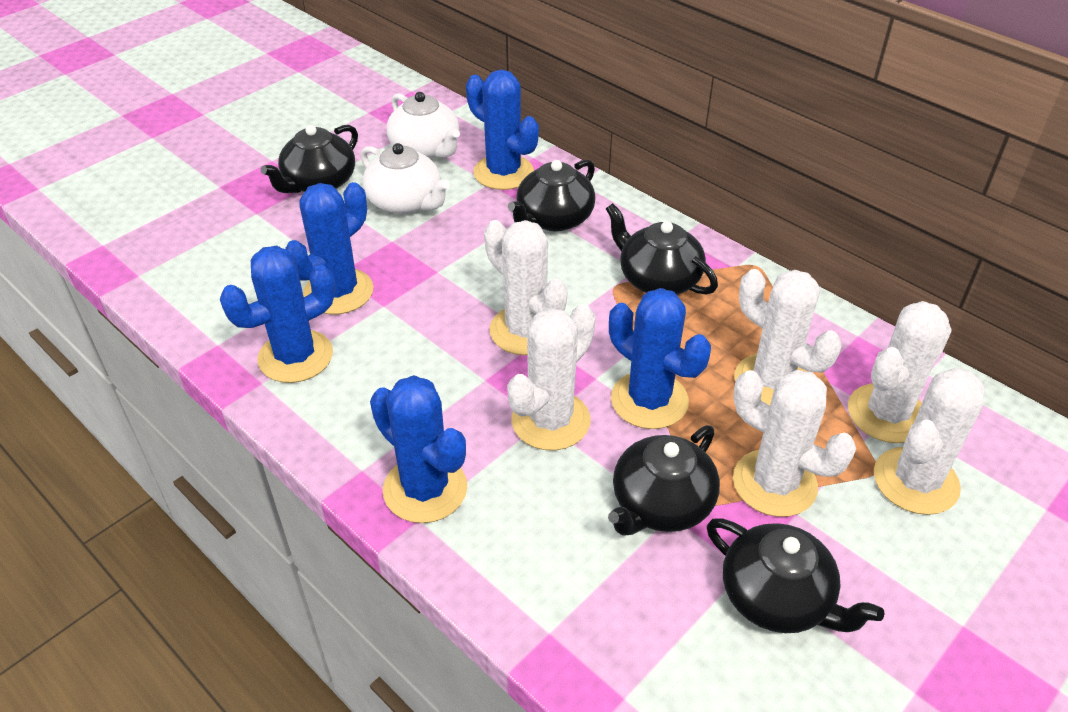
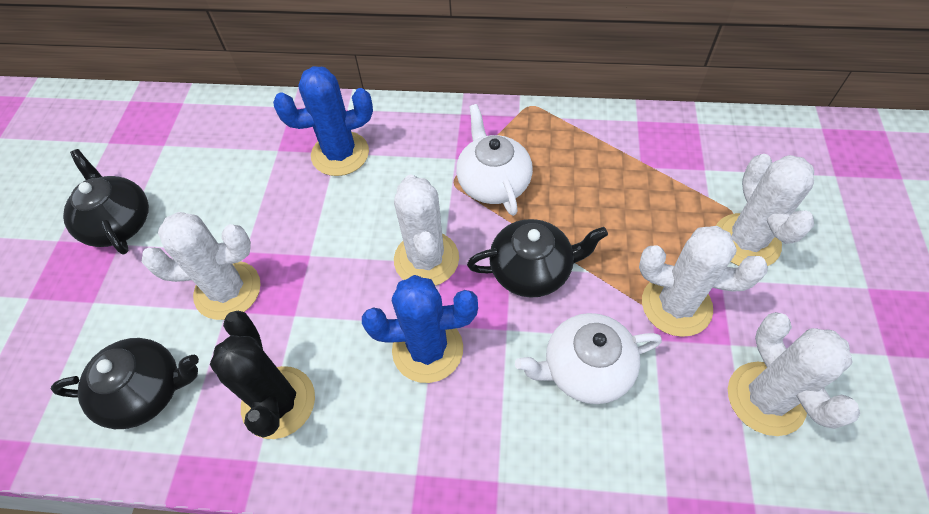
black cactus: 0 -> 1
black teapot: 5 -> 3
blue cactus: 5 -> 2
white cactus: 6 -> 5

